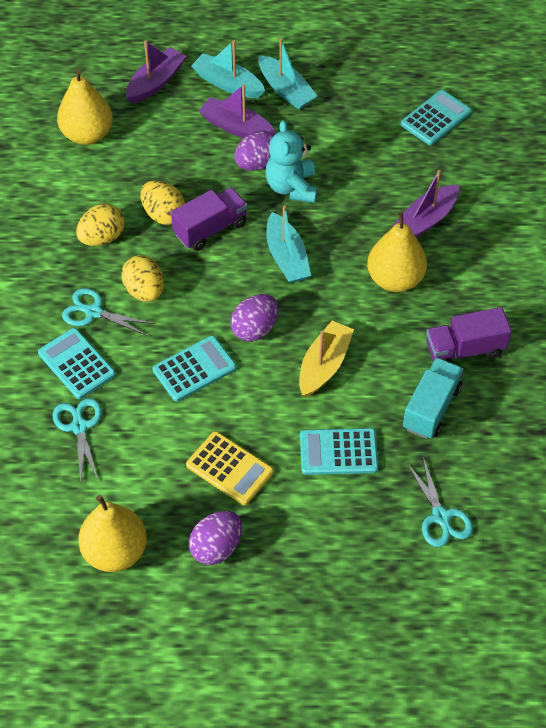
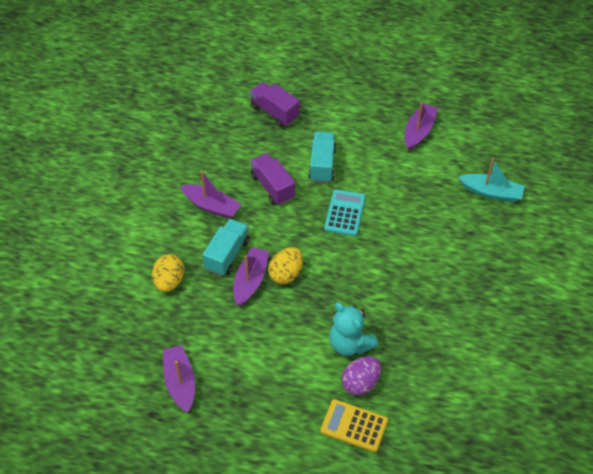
purple boat: 3 -> 4
purple egg: 3 -> 1
turquoise boat: 3 -> 1
turquoise calculator: 4 -> 1
turquoise scissors: 3 -> 0
turquoise truck: 1 -> 2
yellow boat: 1 -> 0
yellow egg: 3 -> 2
yellow pear: 3 -> 0

